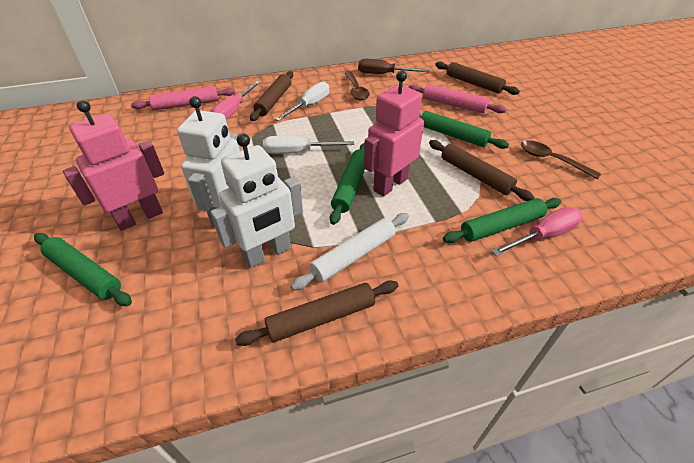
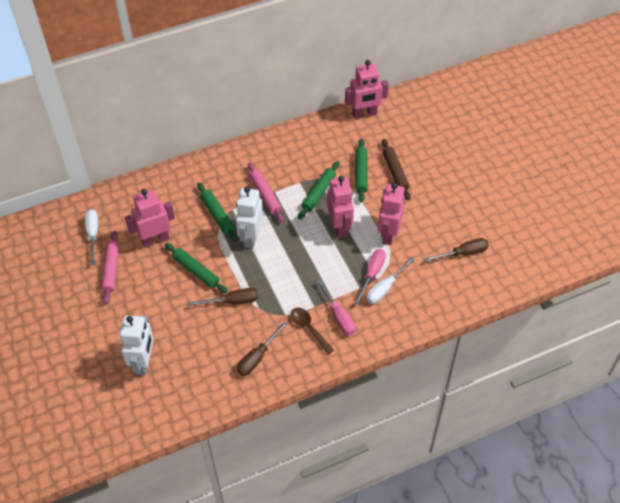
brown rolling pin: 4 -> 1
brown screwdriver: 1 -> 3
brown spoon: 2 -> 1
pink robot: 2 -> 4
white rolling pin: 1 -> 0

